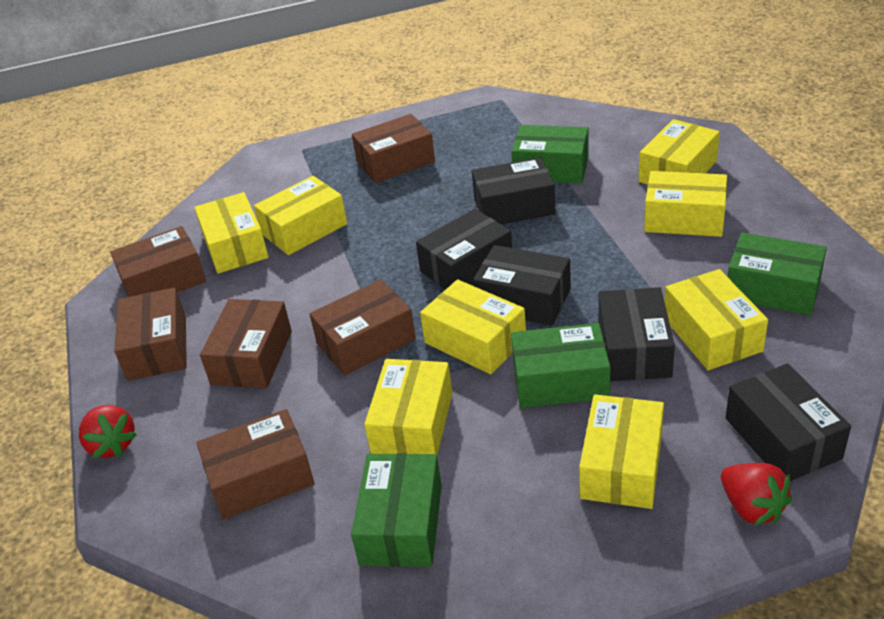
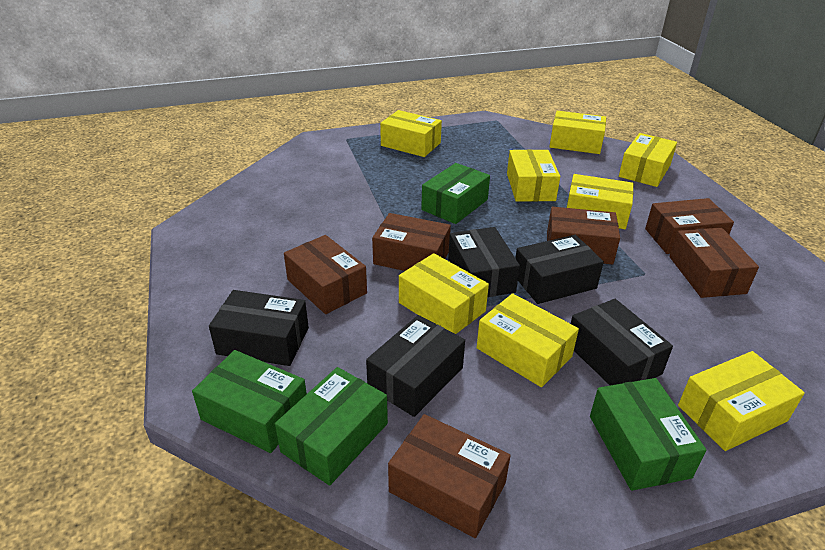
red strawberry: 2 -> 0

